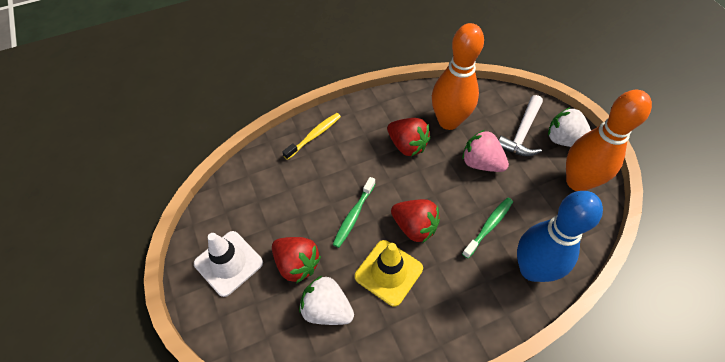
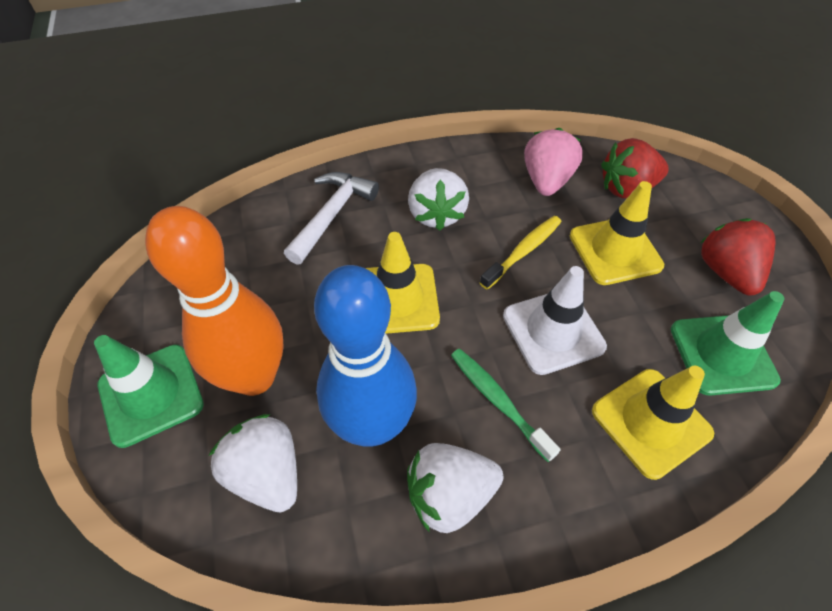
green toothbrush: 2 -> 1
green traffic cone: 0 -> 2
orange bowling pin: 2 -> 1
red strawberry: 3 -> 2
white strawberry: 2 -> 3
yellow traffic cone: 1 -> 3

